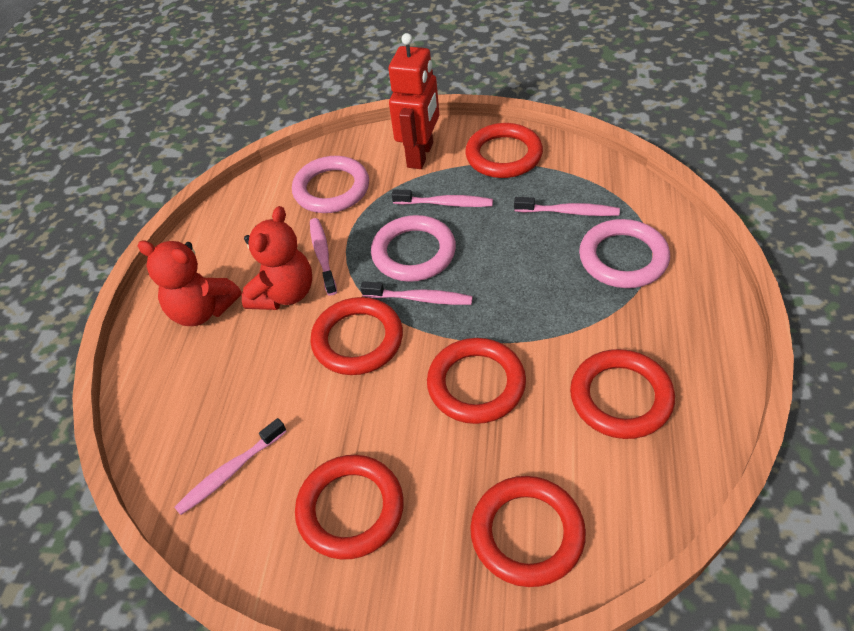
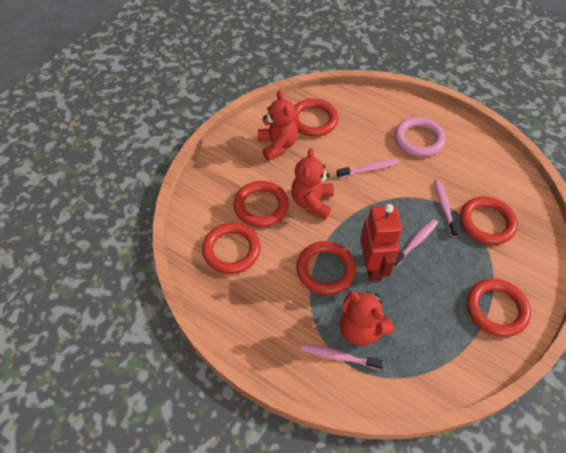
pink ring: 3 -> 1
pink toothbrush: 5 -> 4
red teddy bear: 2 -> 3

